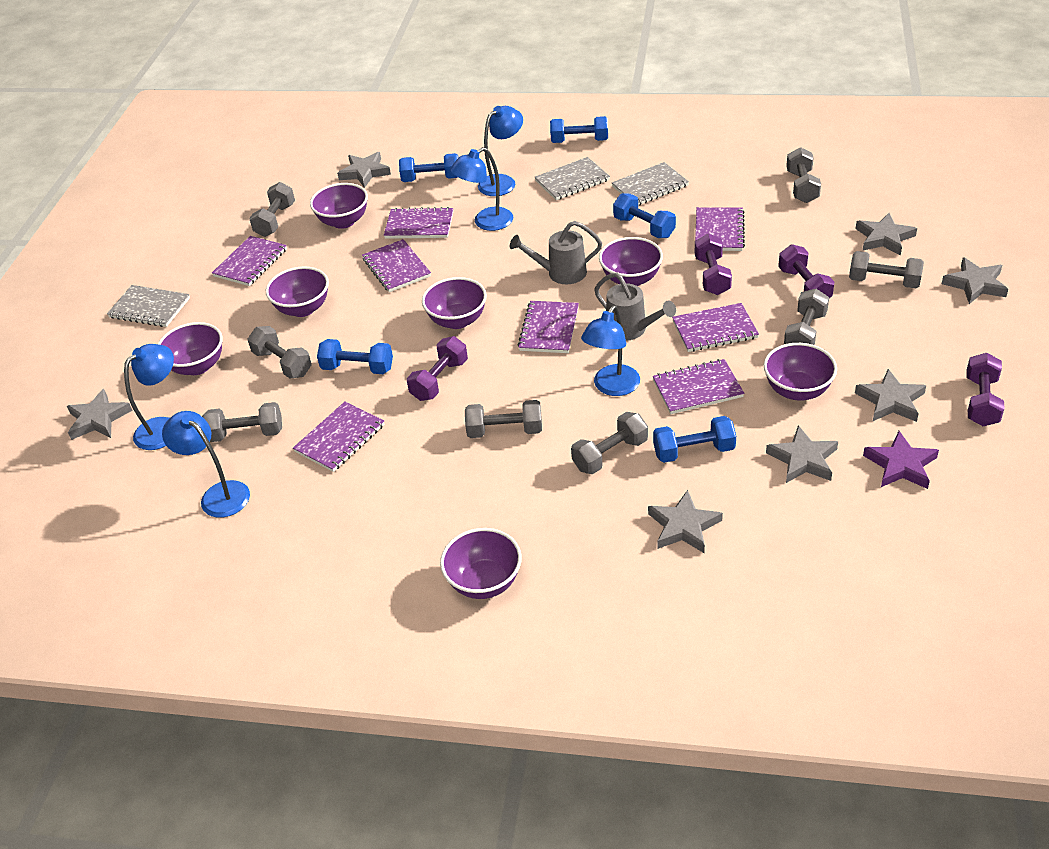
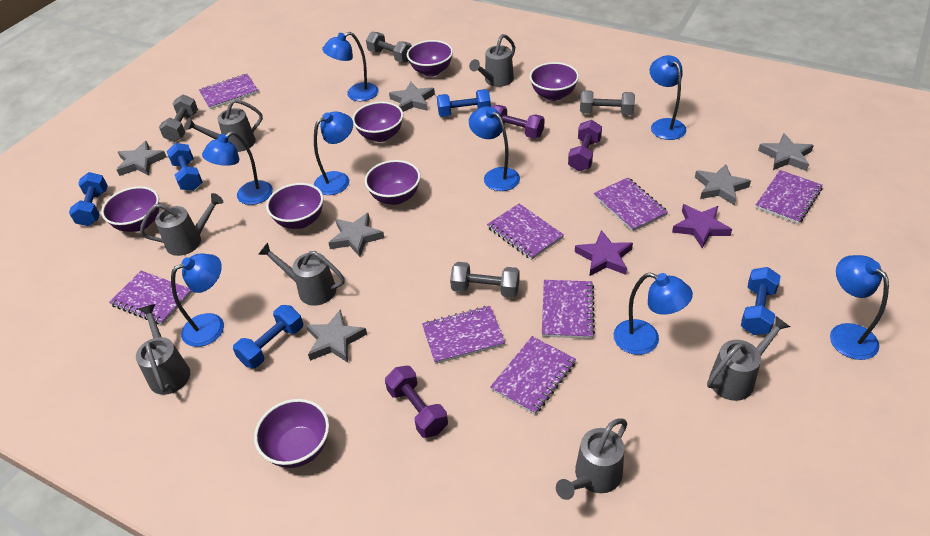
blue lamp: 5 -> 8
grey dumbbell: 8 -> 4
grey notebook: 3 -> 0
grey star: 7 -> 6
grey watering can: 2 -> 7
purple dumbbell: 4 -> 3
purple star: 1 -> 2

